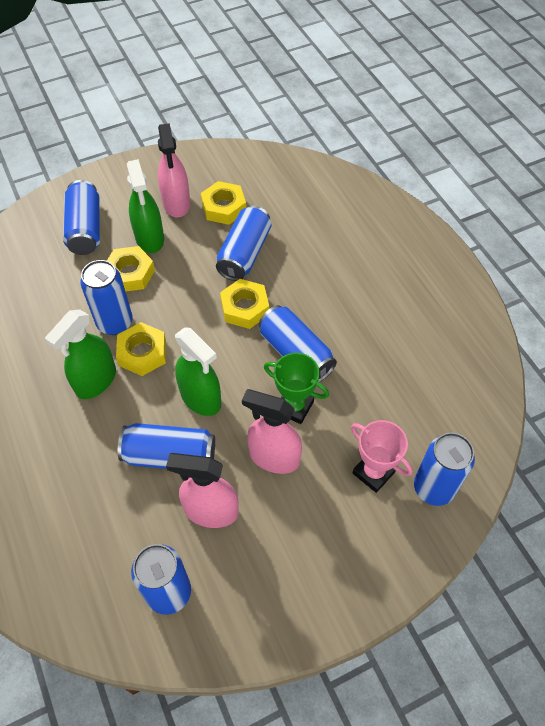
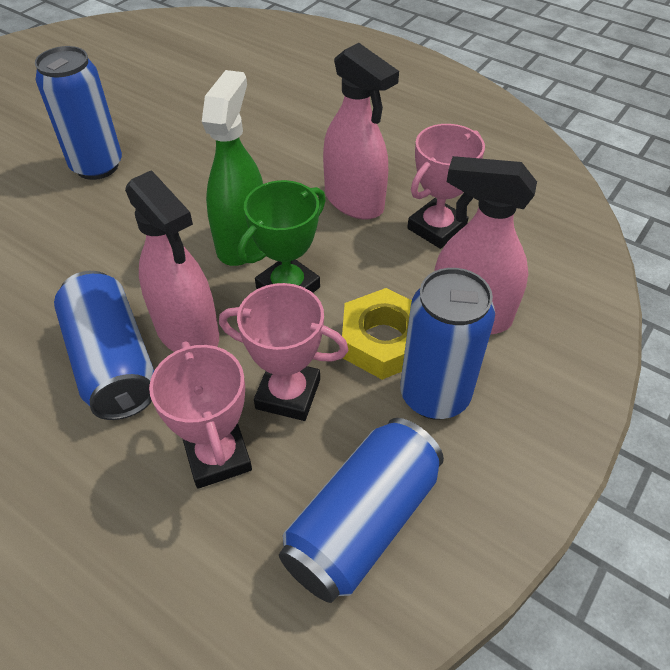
blue can: 7 -> 4
green spray bottle: 3 -> 1
pink trophy: 1 -> 3
yellow nut: 4 -> 1

